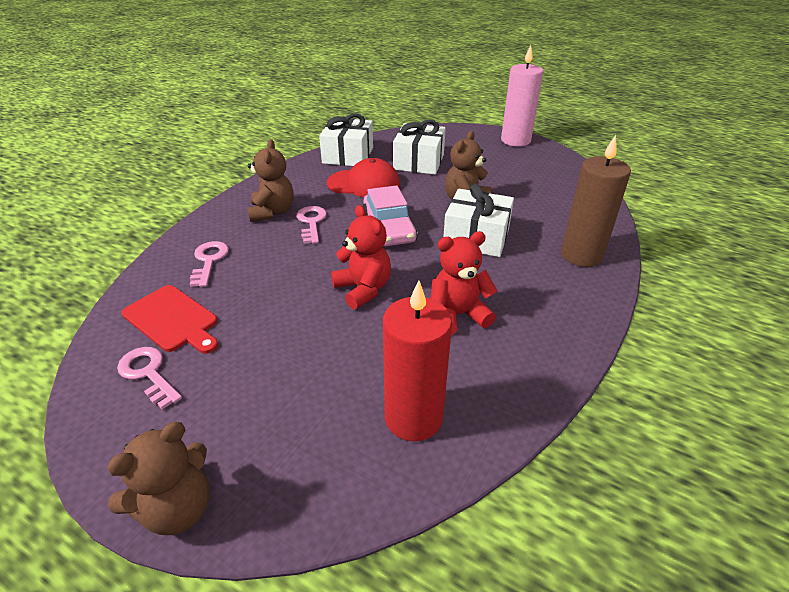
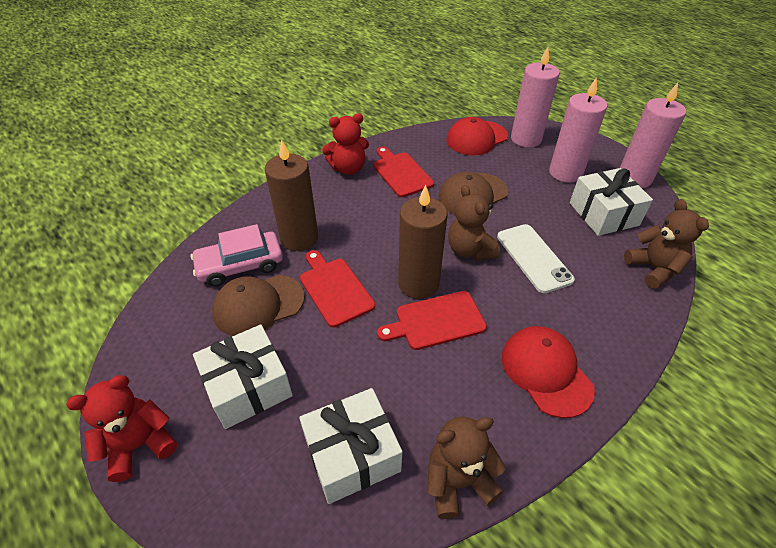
brown candle: 1 -> 2
brown cap: 0 -> 2
pink candle: 1 -> 3
pink key: 3 -> 0
red candle: 1 -> 0
red cap: 1 -> 2
red cutting board: 1 -> 3
white phone: 0 -> 1

